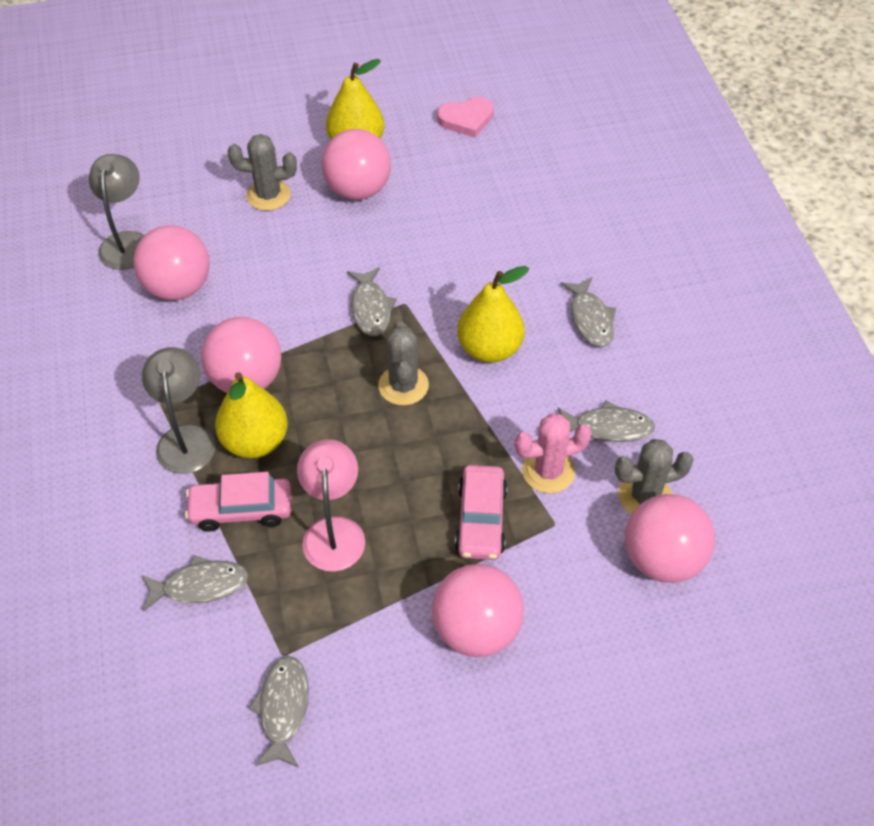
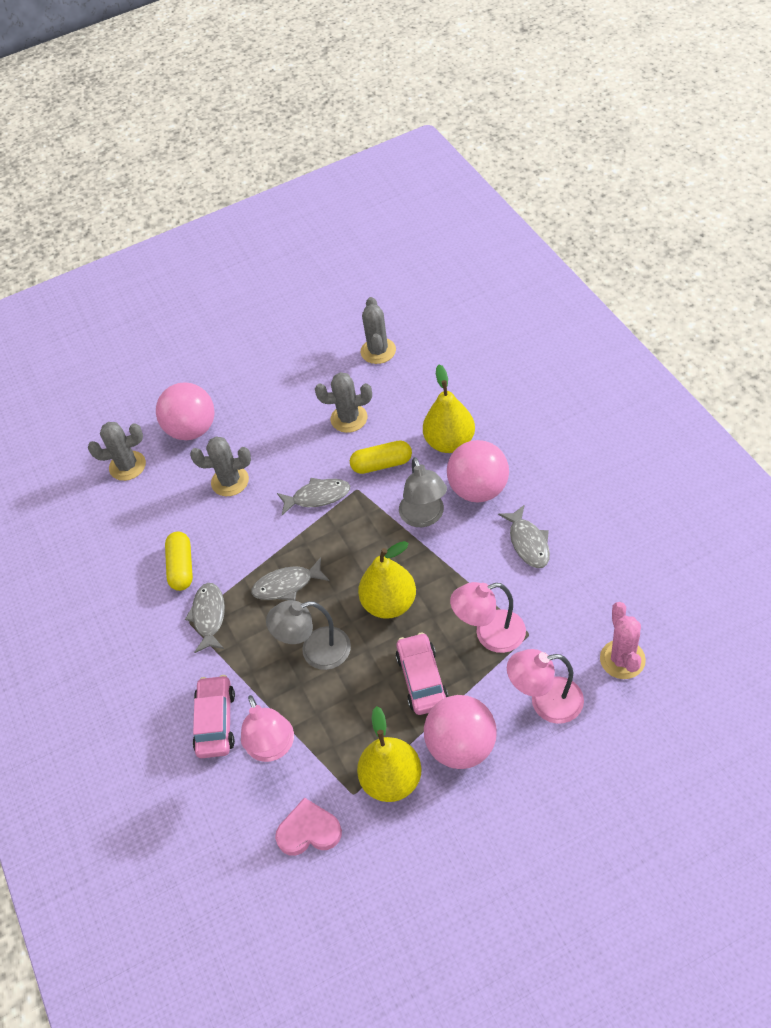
grey cactus: 3 -> 4
grey fish: 5 -> 4
pink ball: 5 -> 3
pink lamp: 1 -> 3
yellow capsule: 0 -> 2

